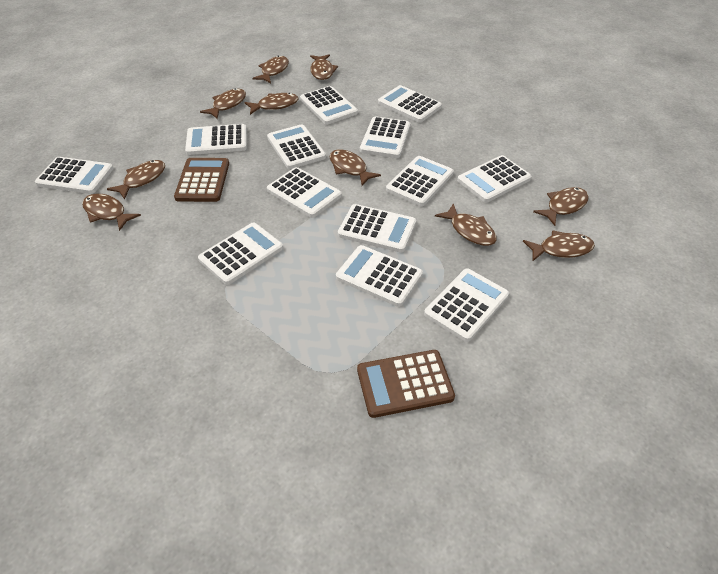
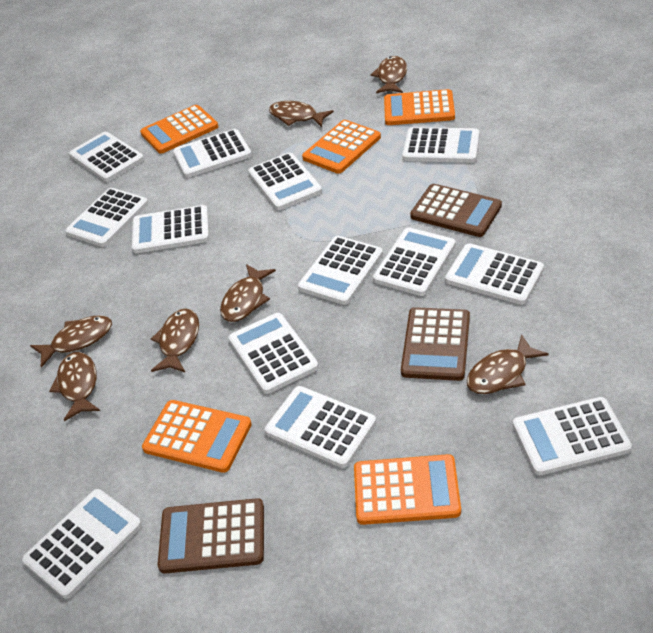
brown calculator: 2 -> 3
brown fish: 10 -> 7
orange calculator: 0 -> 5

